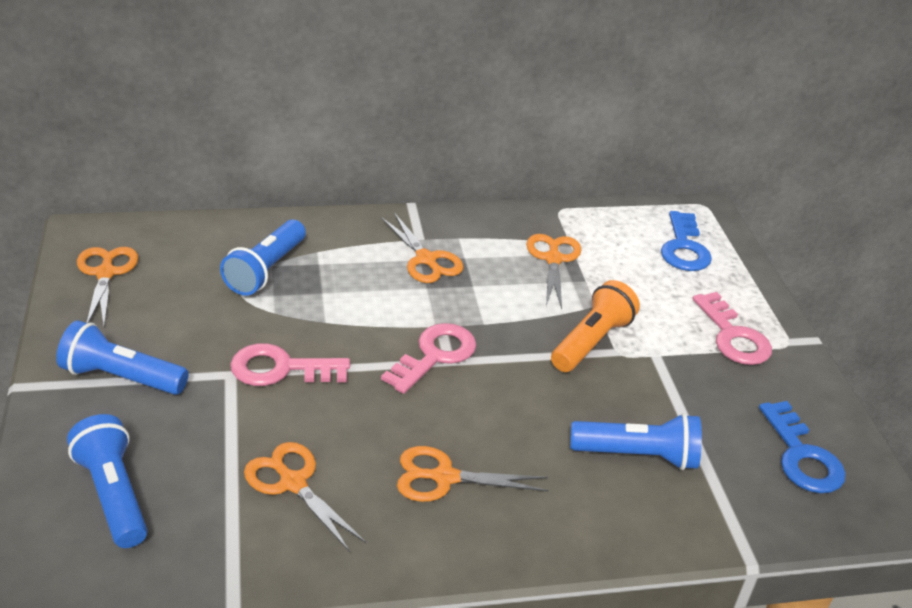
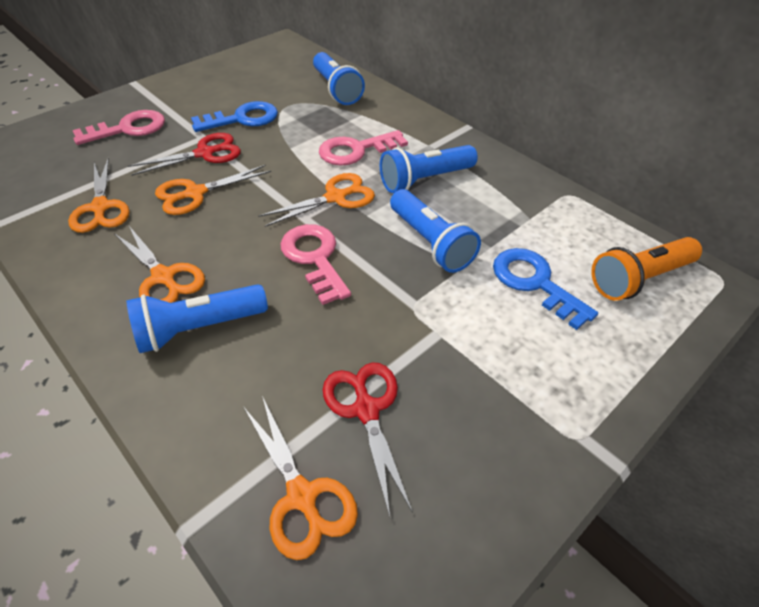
red scissors: 0 -> 2

